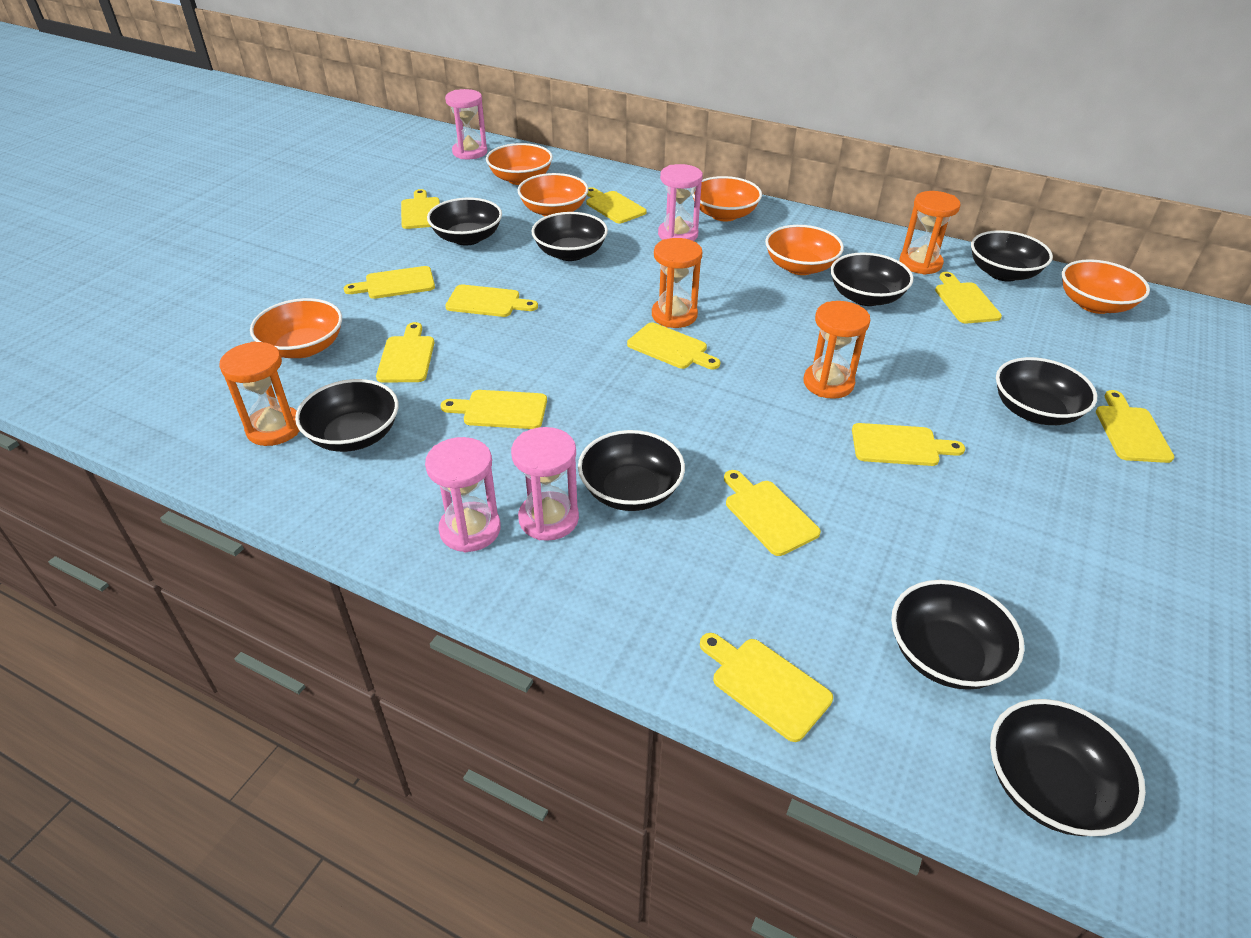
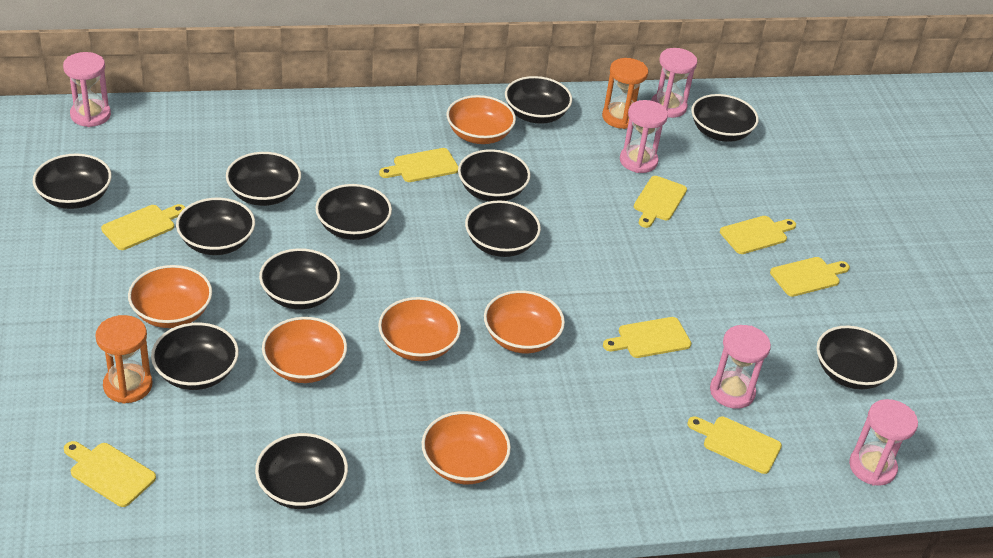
black bowl: 9 -> 12
orange hourglass: 4 -> 2
pink hourglass: 4 -> 5
yellow cutting board: 12 -> 8

